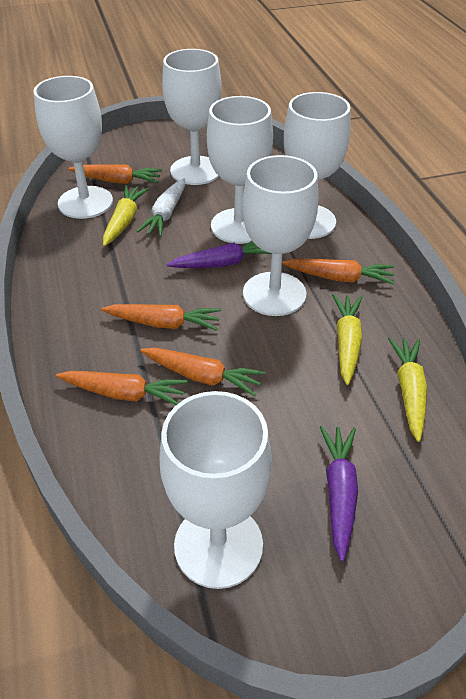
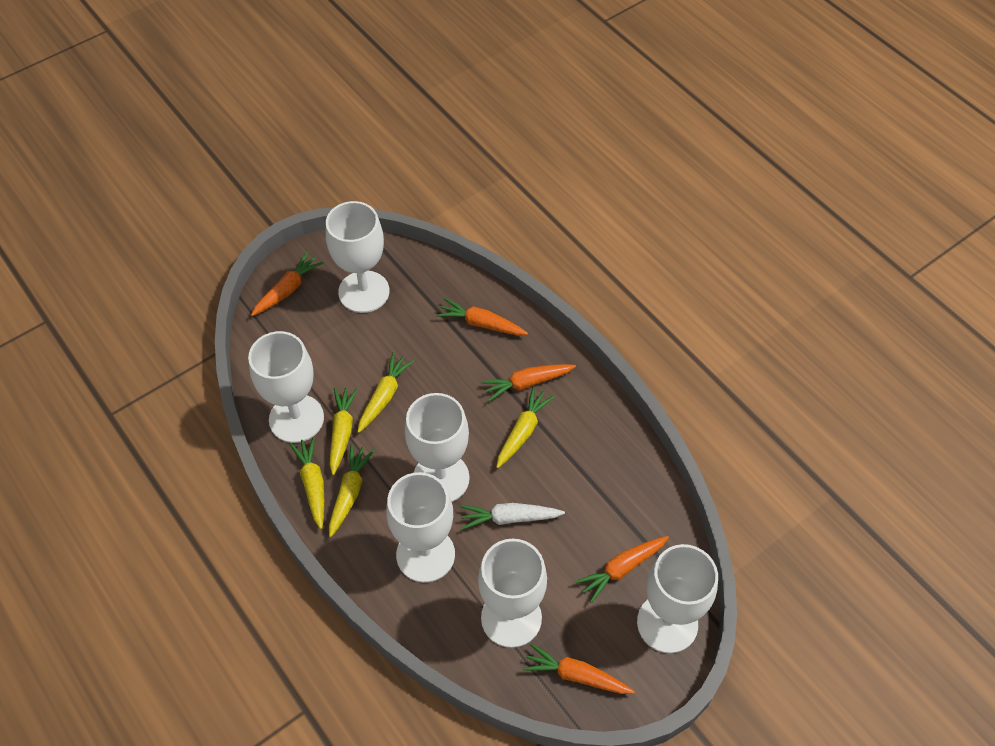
purple carrot: 2 -> 0
yellow carrot: 3 -> 5

